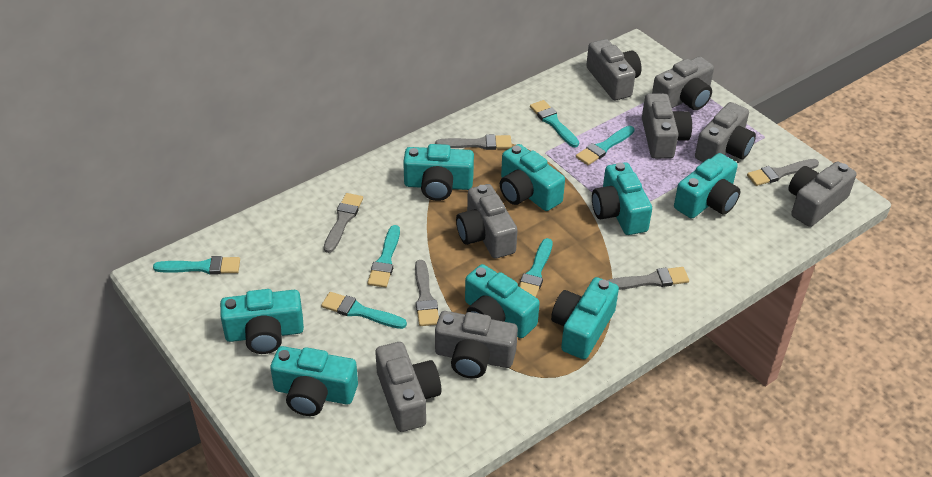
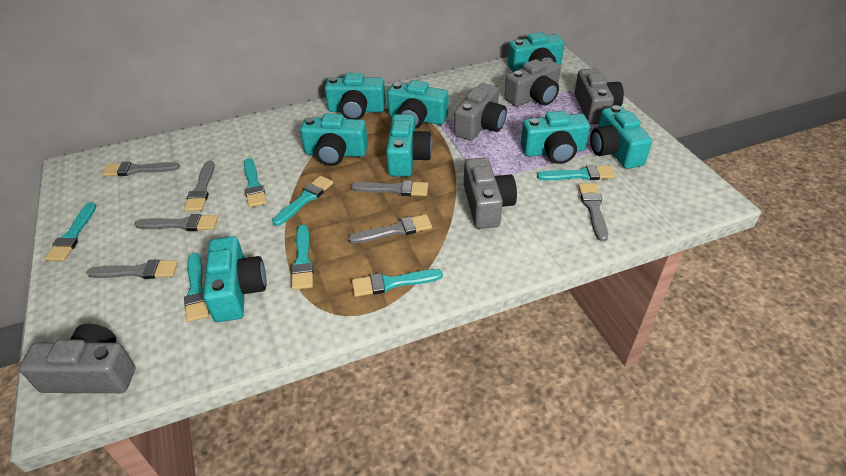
grey brush: 5 -> 7
grey camera: 8 -> 5
turquoise brush: 6 -> 7

